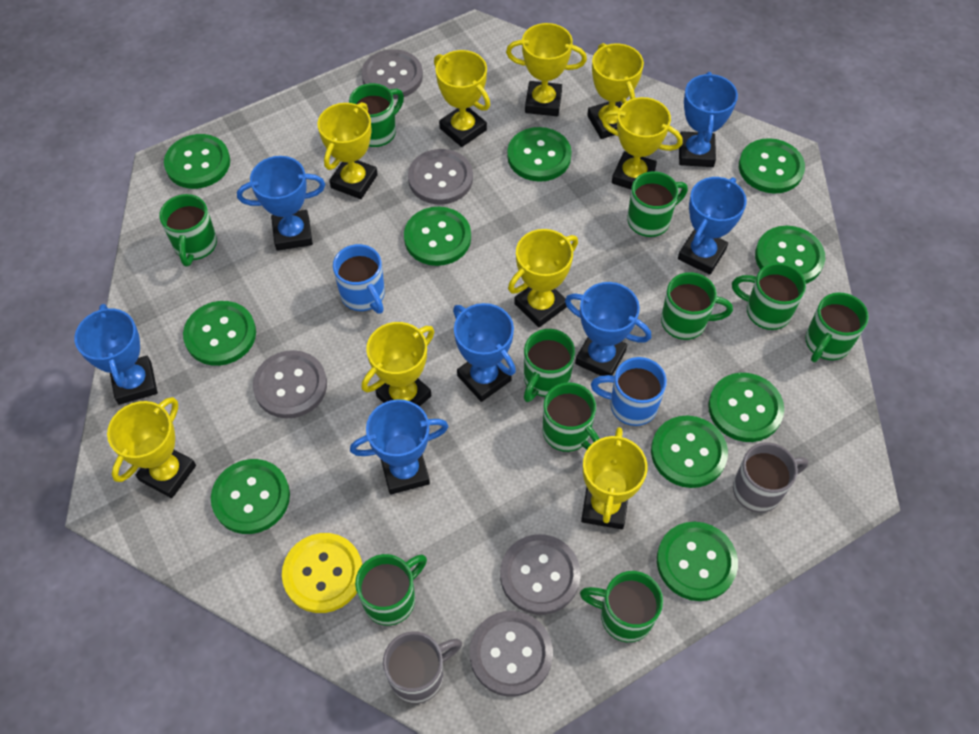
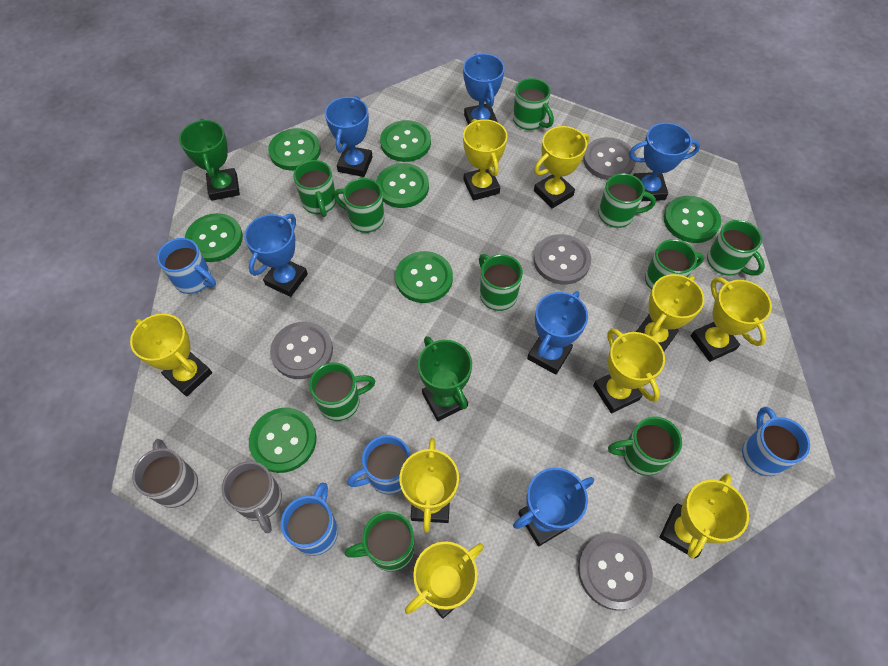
blue mug: 2 -> 4
blue trophy: 7 -> 6
green button: 10 -> 7
green trophy: 0 -> 2
grey button: 5 -> 4
yellow button: 1 -> 0

